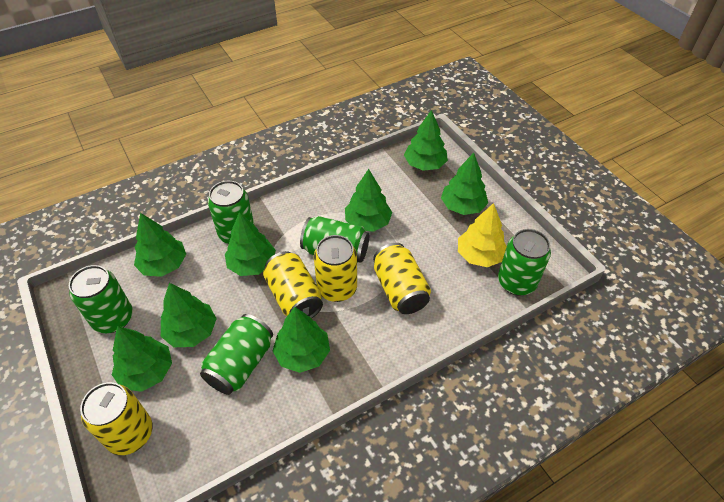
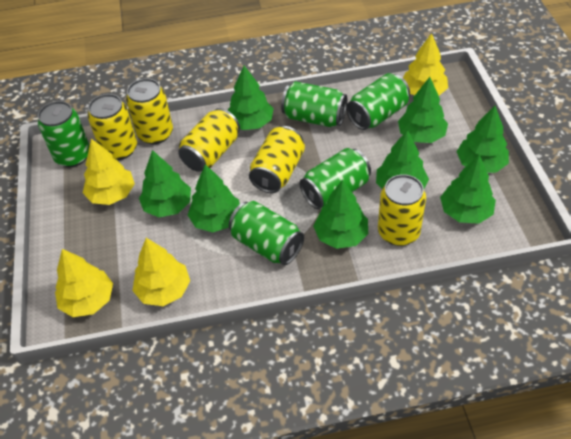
yellow can: 4 -> 5
yellow tree: 1 -> 4

